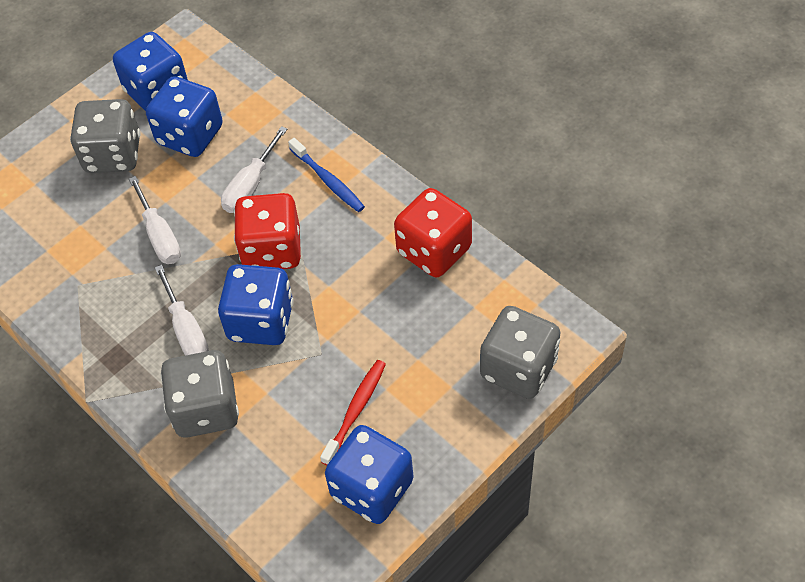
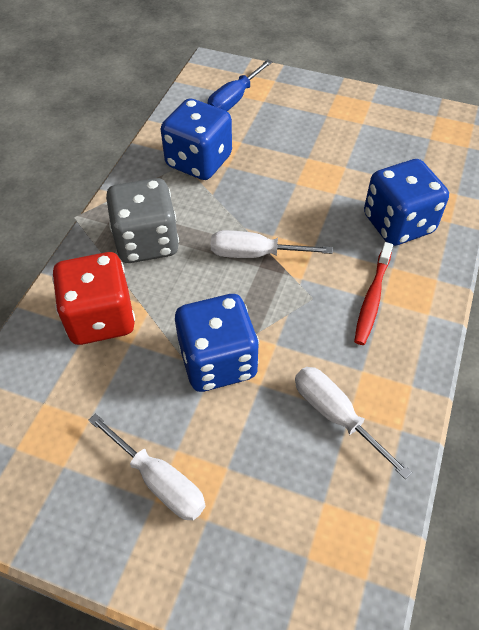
blue dice: 4 -> 3
blue screwdriver: 0 -> 1
blue toothbrush: 1 -> 0
grey dice: 3 -> 1
red dice: 2 -> 1

